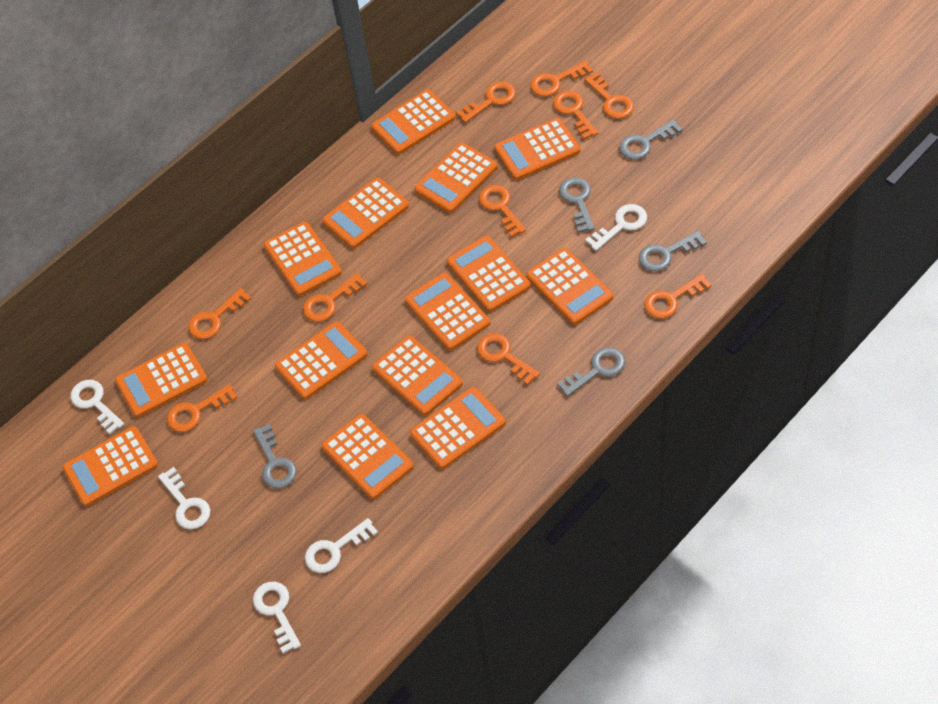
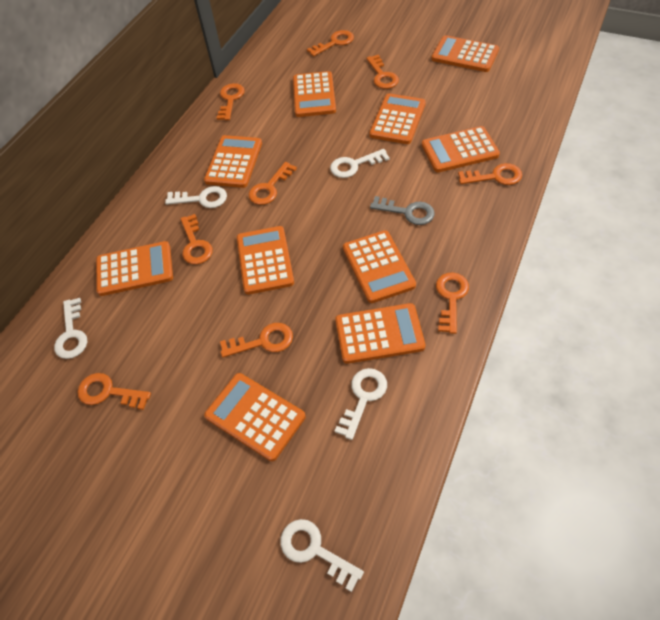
grey key: 5 -> 1
orange calculator: 14 -> 10
orange key: 10 -> 9

